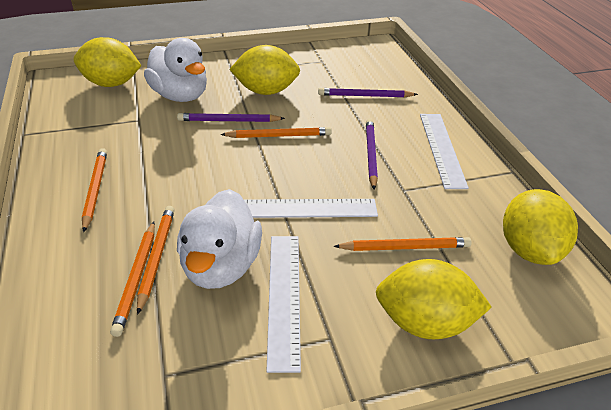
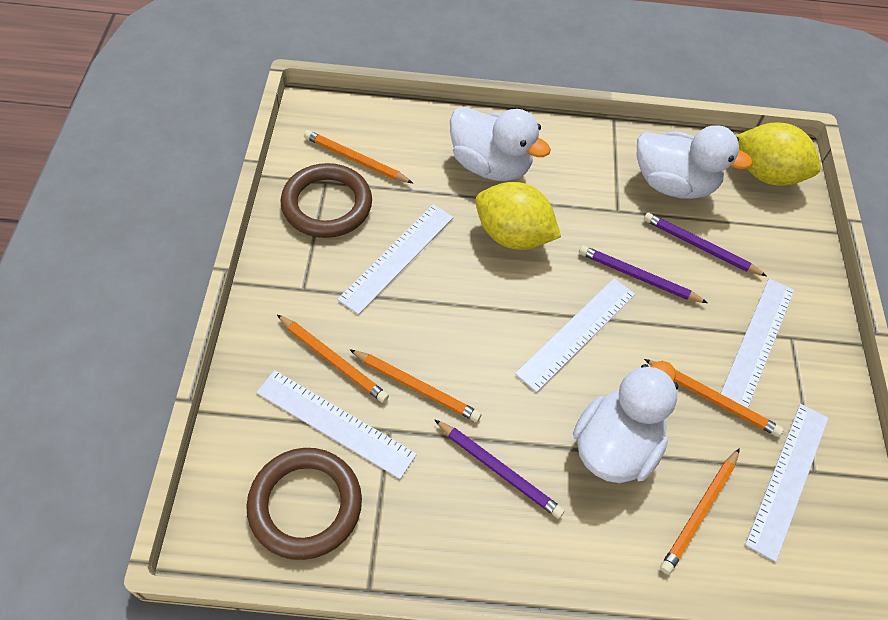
brown ring: 0 -> 2
white duck: 2 -> 3
white ruler: 3 -> 5
yellow lemon: 4 -> 2

